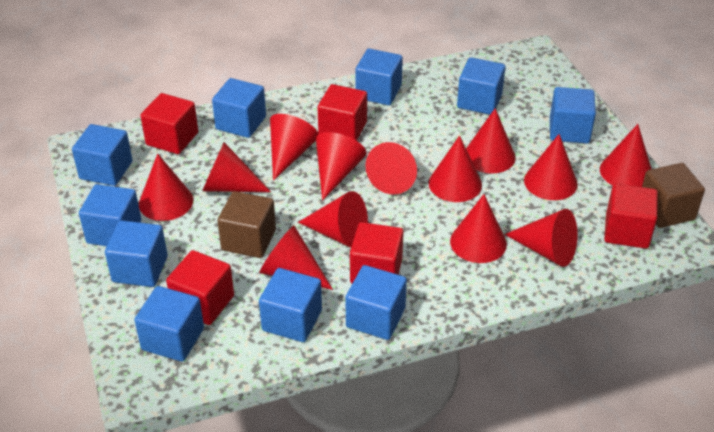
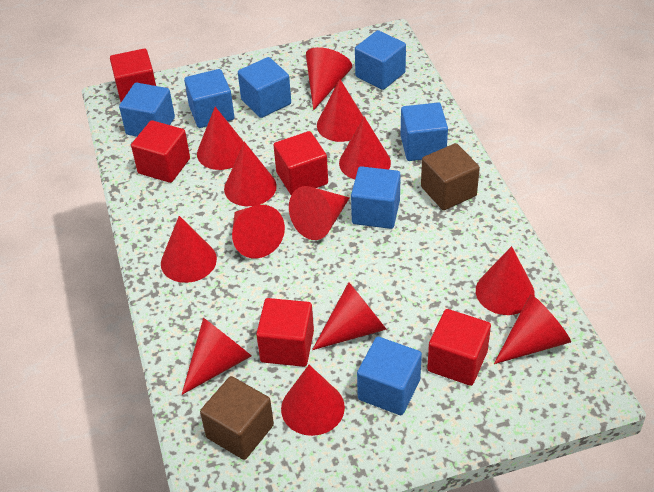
blue cube: 10 -> 7

